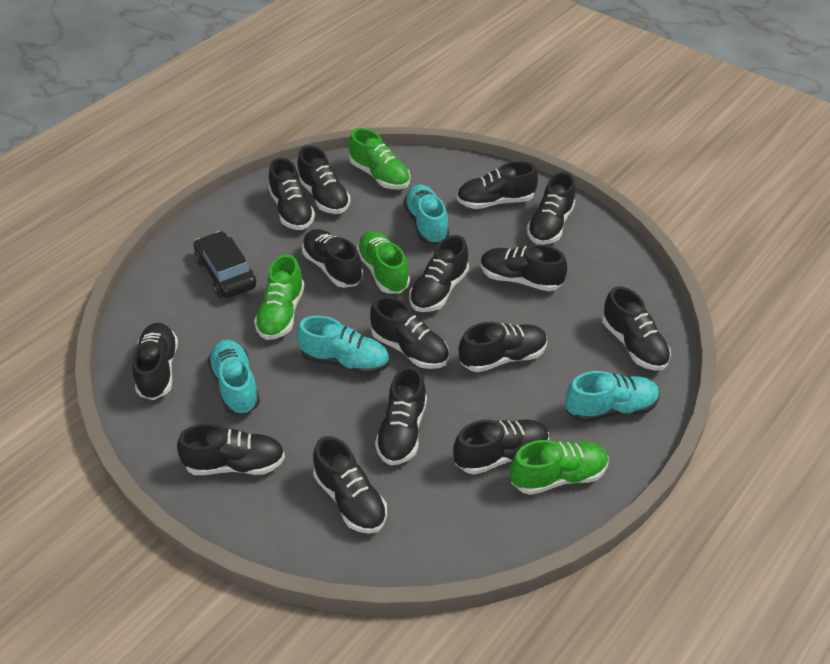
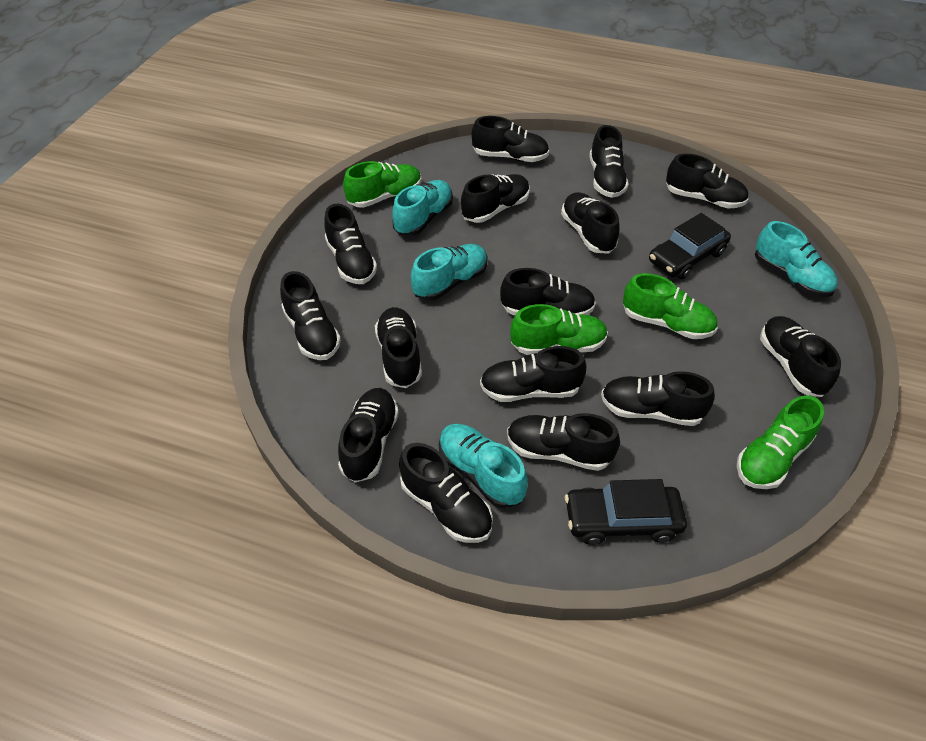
black car: 1 -> 2

